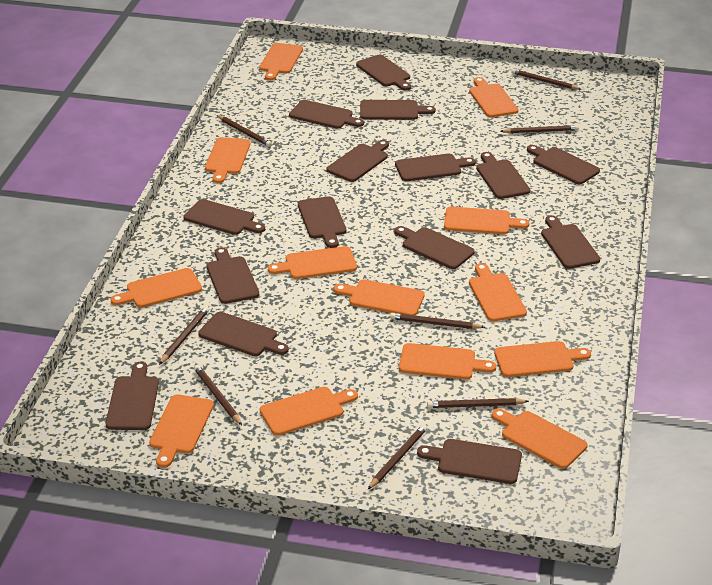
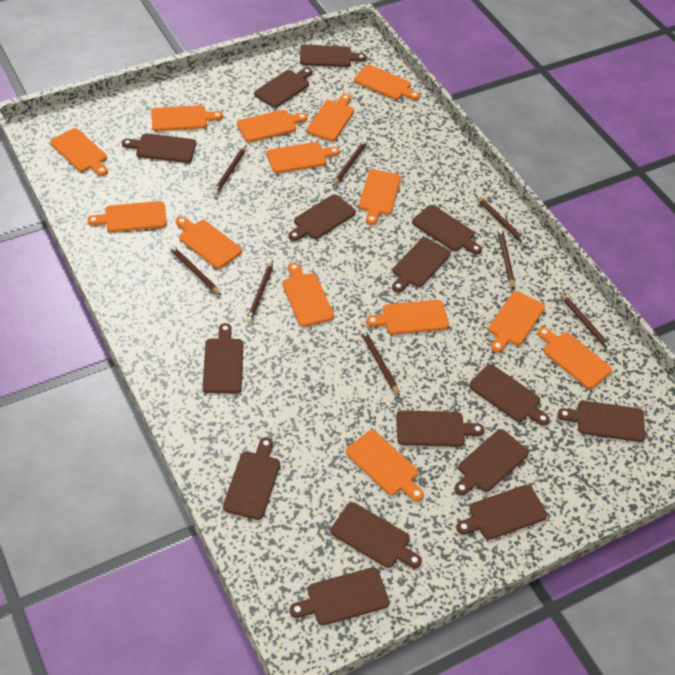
orange cutting board: 13 -> 14

